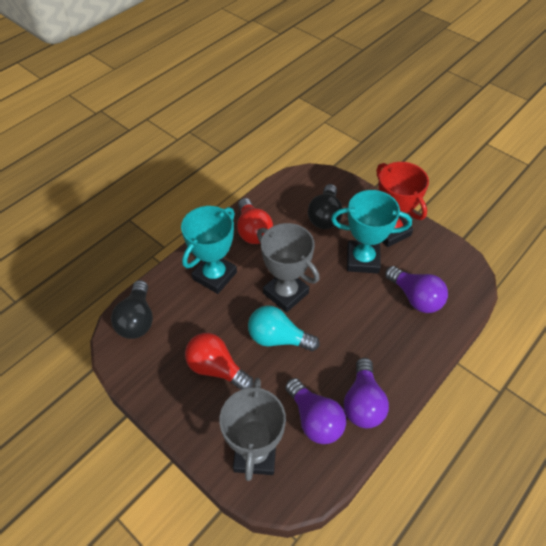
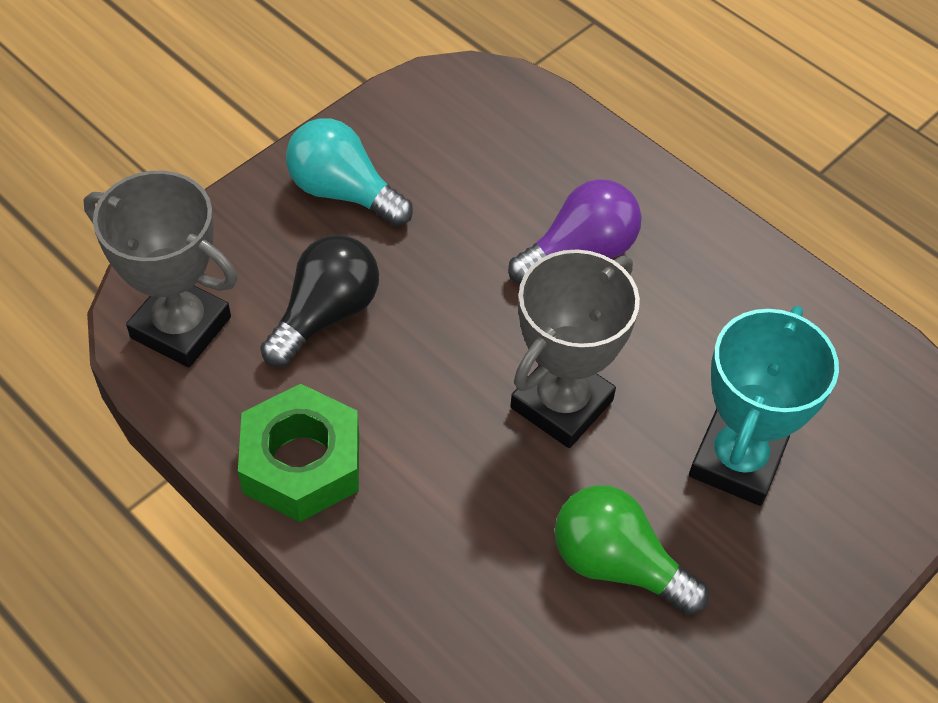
black light bulb: 2 -> 1
green light bulb: 0 -> 1
green nut: 0 -> 1
purple light bulb: 3 -> 1
red light bulb: 2 -> 0
red trophy: 1 -> 0
turquoise trophy: 2 -> 1

